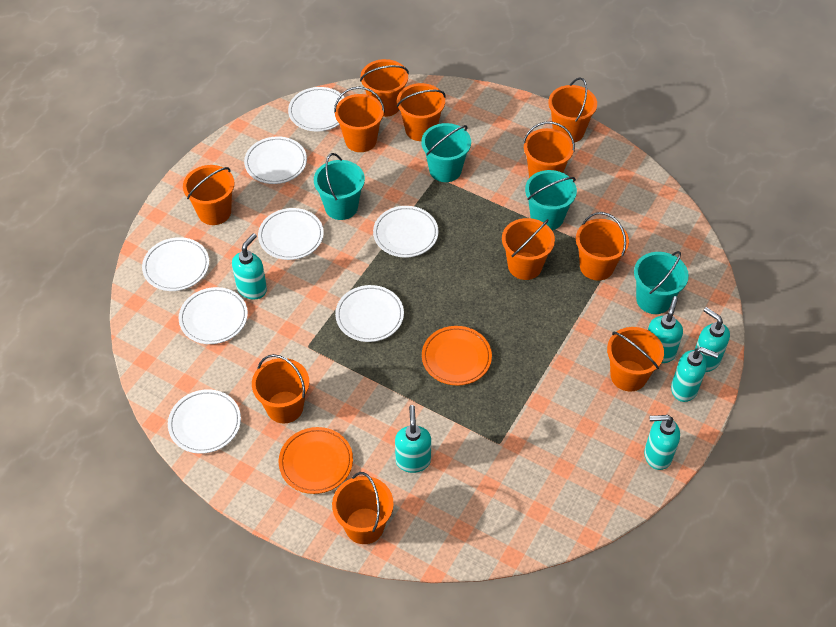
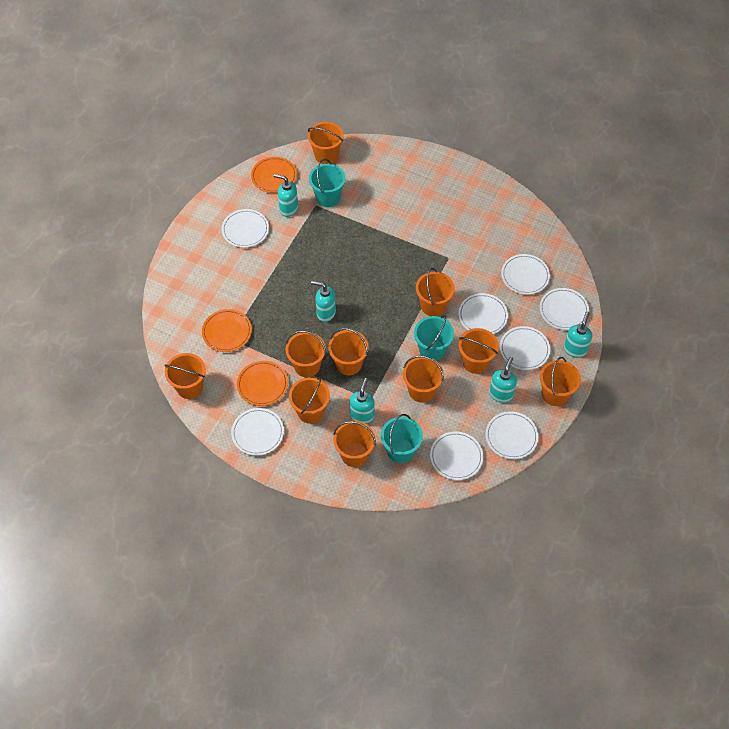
orange bucket: 11 -> 10
orange plate: 2 -> 3
turquoise bucket: 4 -> 3
turquoise soap dispenser: 6 -> 5

